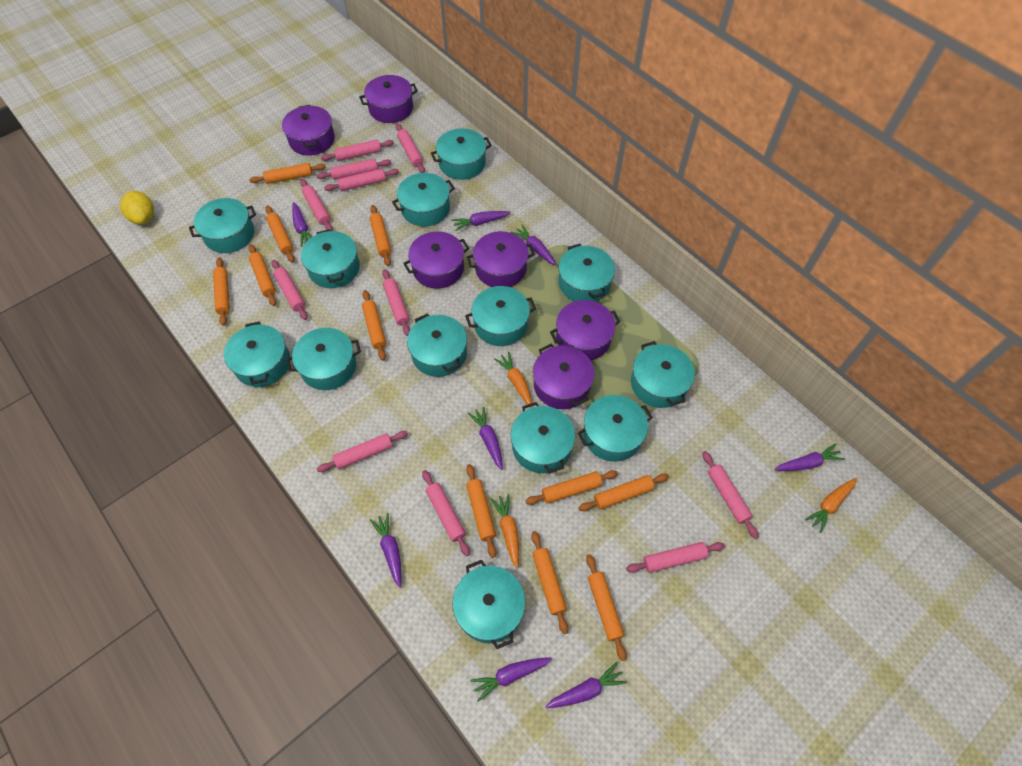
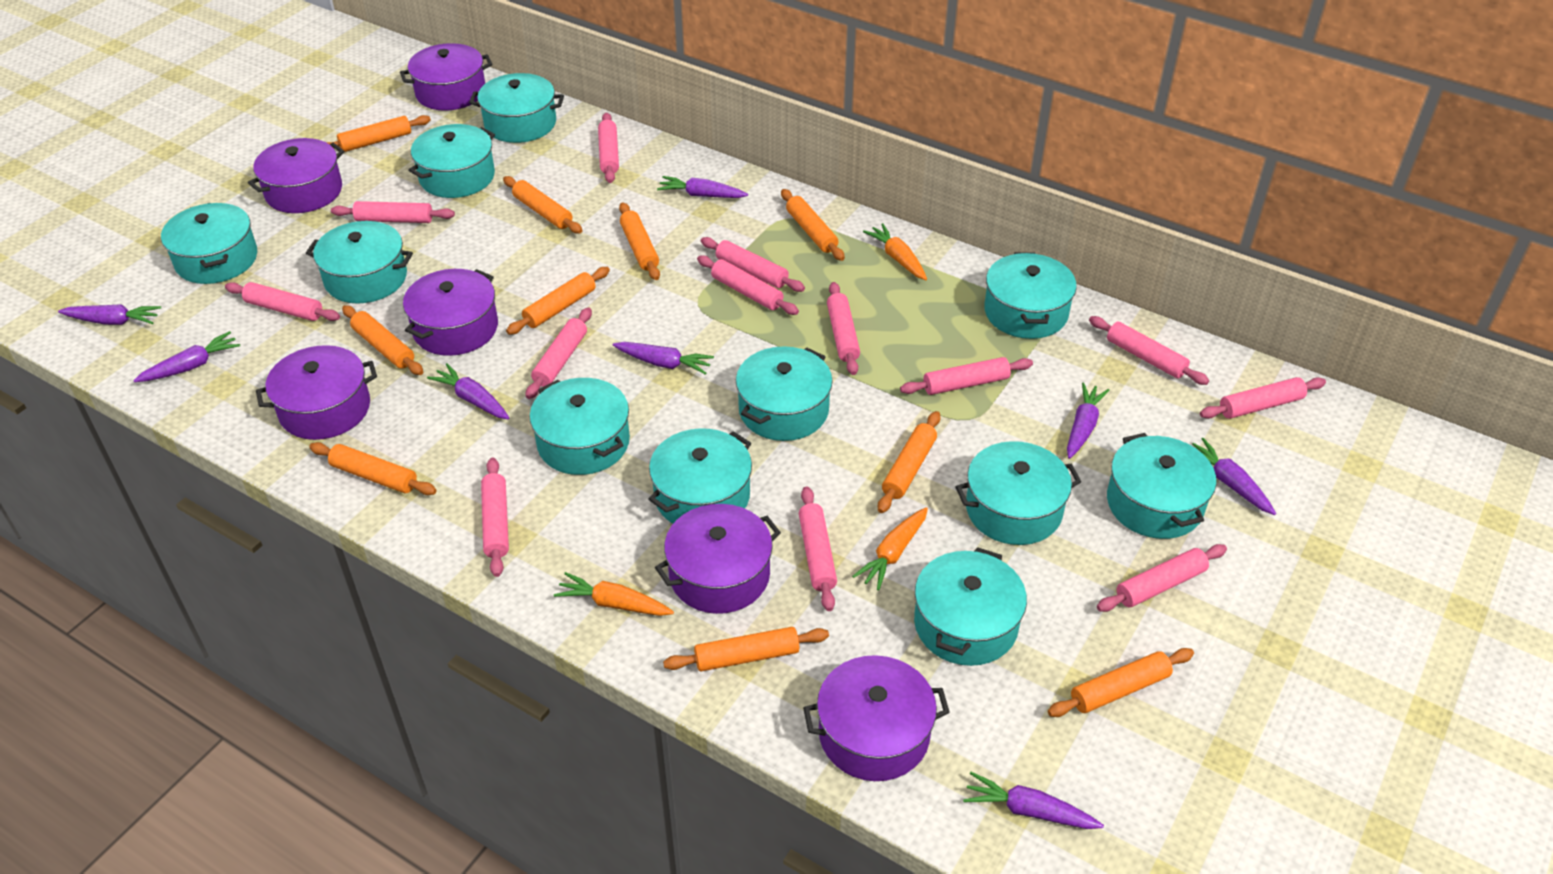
orange rolling pin: 11 -> 10
pink rolling pin: 11 -> 13
turquoise pot: 13 -> 11
yellow lemon: 1 -> 0

